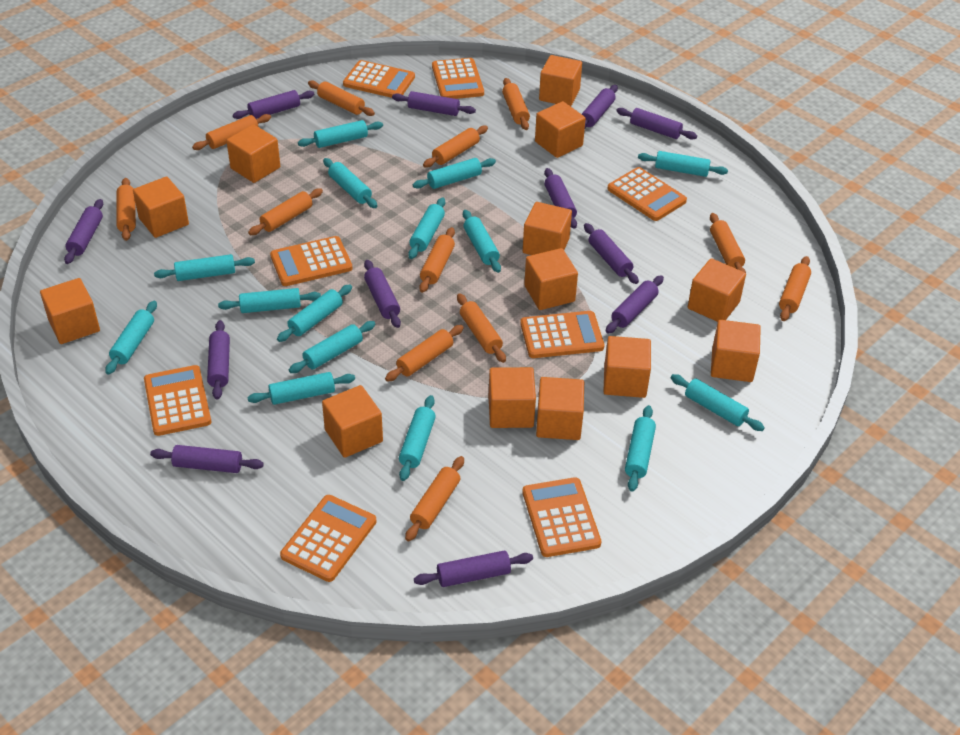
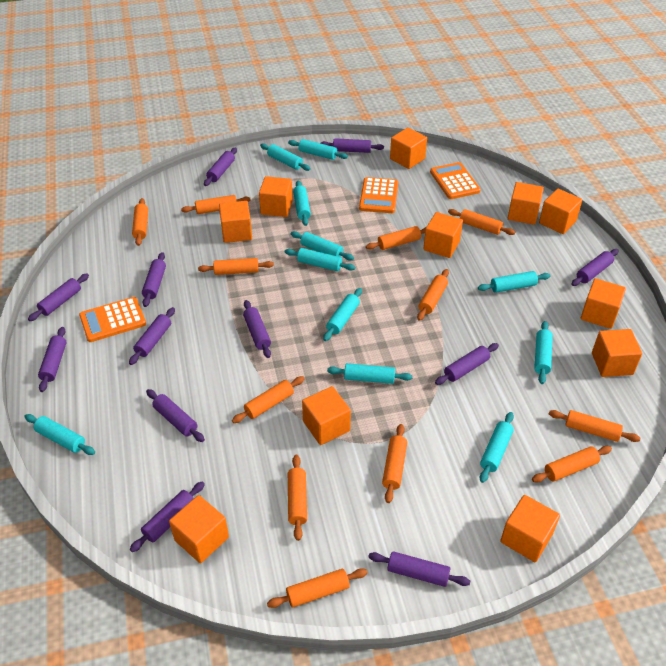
orange calculator: 8 -> 3
orange cube: 13 -> 11
turquoise rolling pin: 15 -> 11

